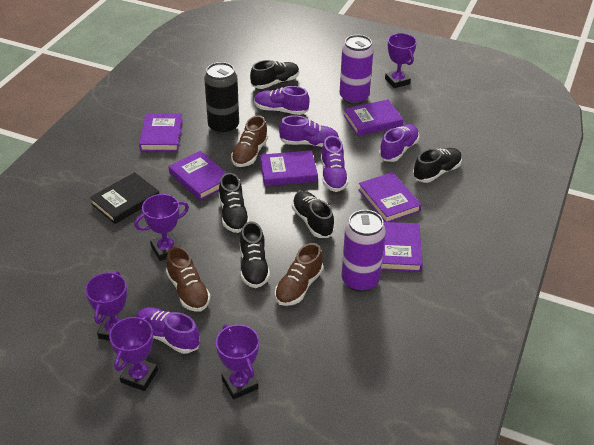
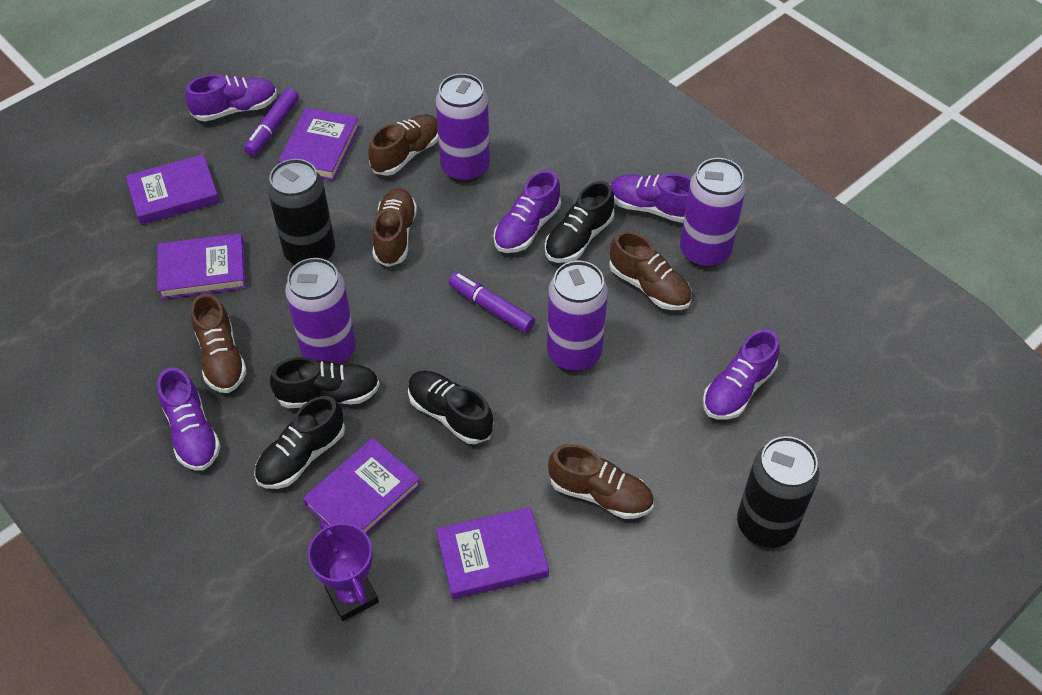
black book: 1 -> 0
black can: 1 -> 2
black shoe: 5 -> 4
brown shoe: 3 -> 5
purple book: 6 -> 5
purple can: 2 -> 4
purple marker: 0 -> 2
purple trophy: 5 -> 1

